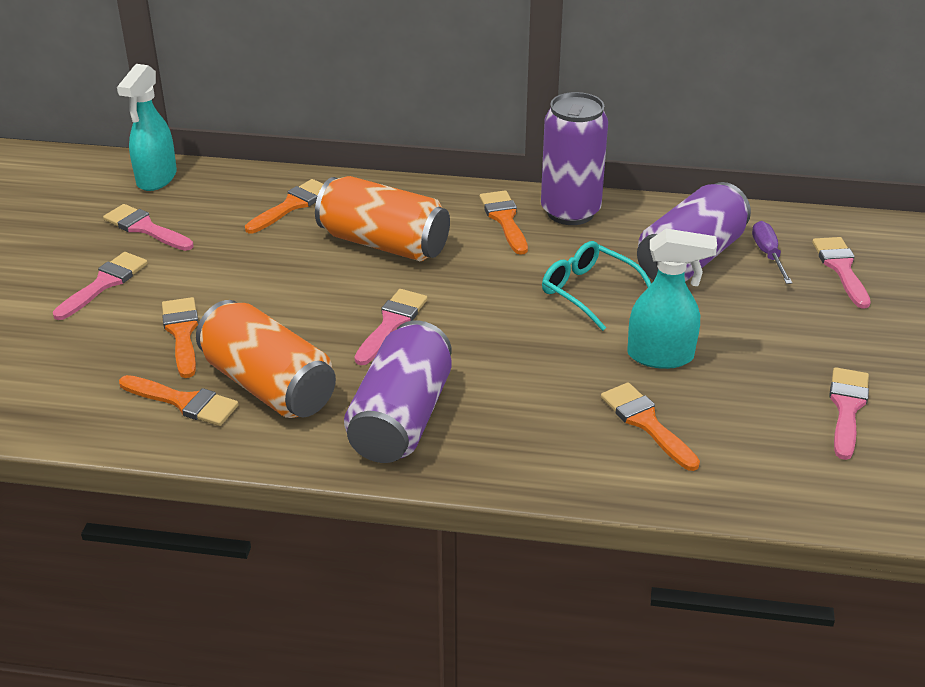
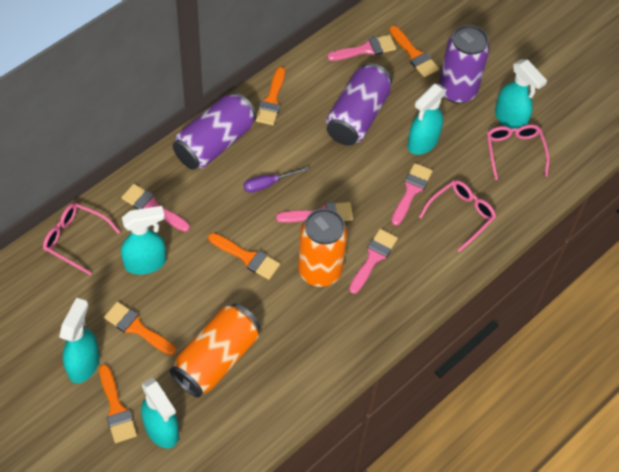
pink glasses: 0 -> 3
turquoise glasses: 1 -> 0
turquoise spray bottle: 2 -> 5

